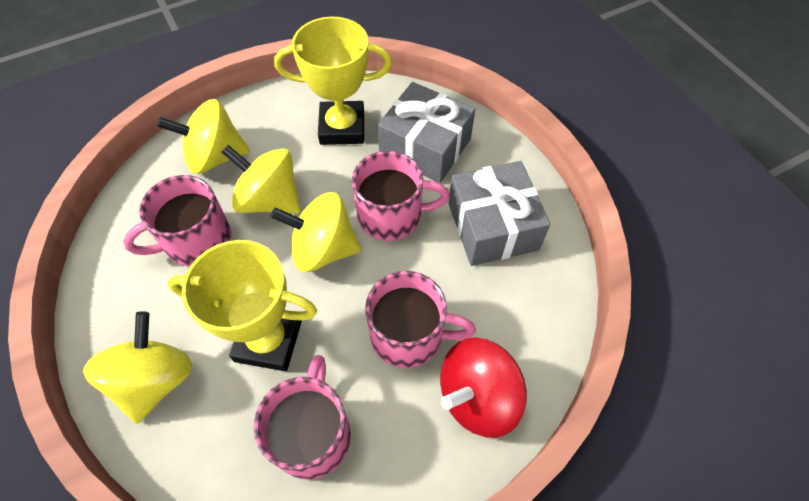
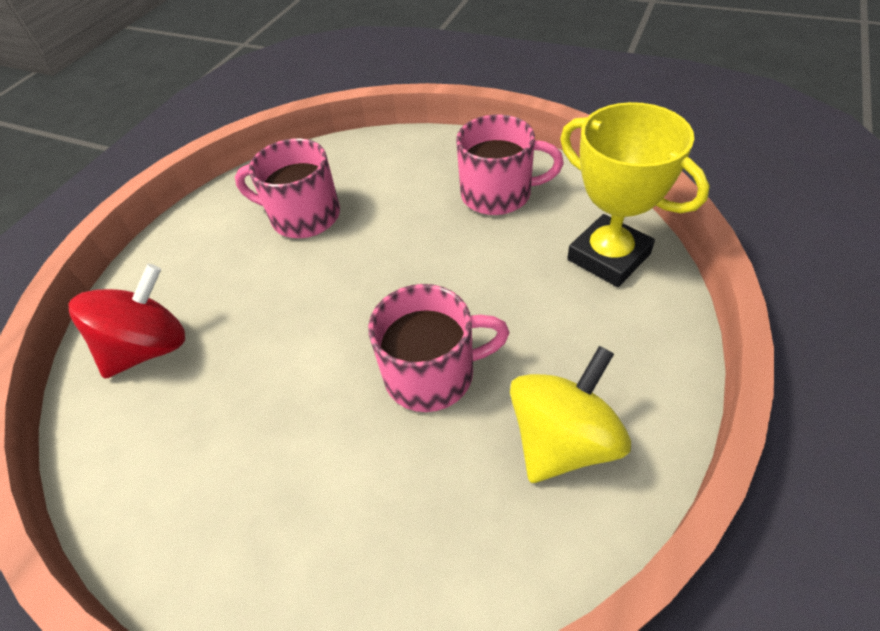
grey gift: 2 -> 0
pink mug: 4 -> 3
yellow spinning top: 4 -> 1
yellow trophy: 2 -> 1

